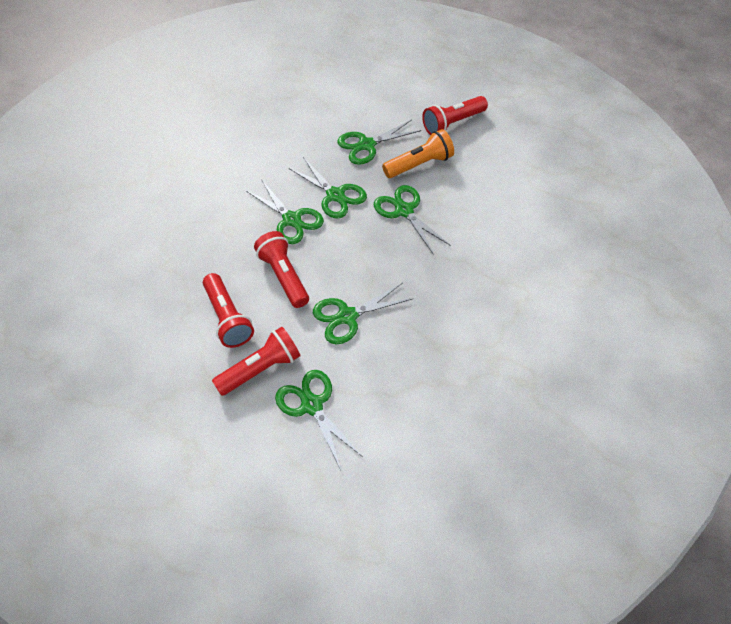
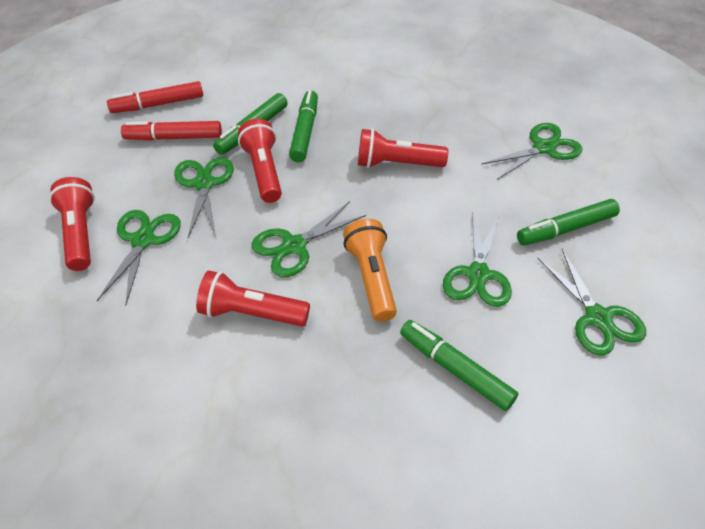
green marker: 0 -> 4
red marker: 0 -> 2

